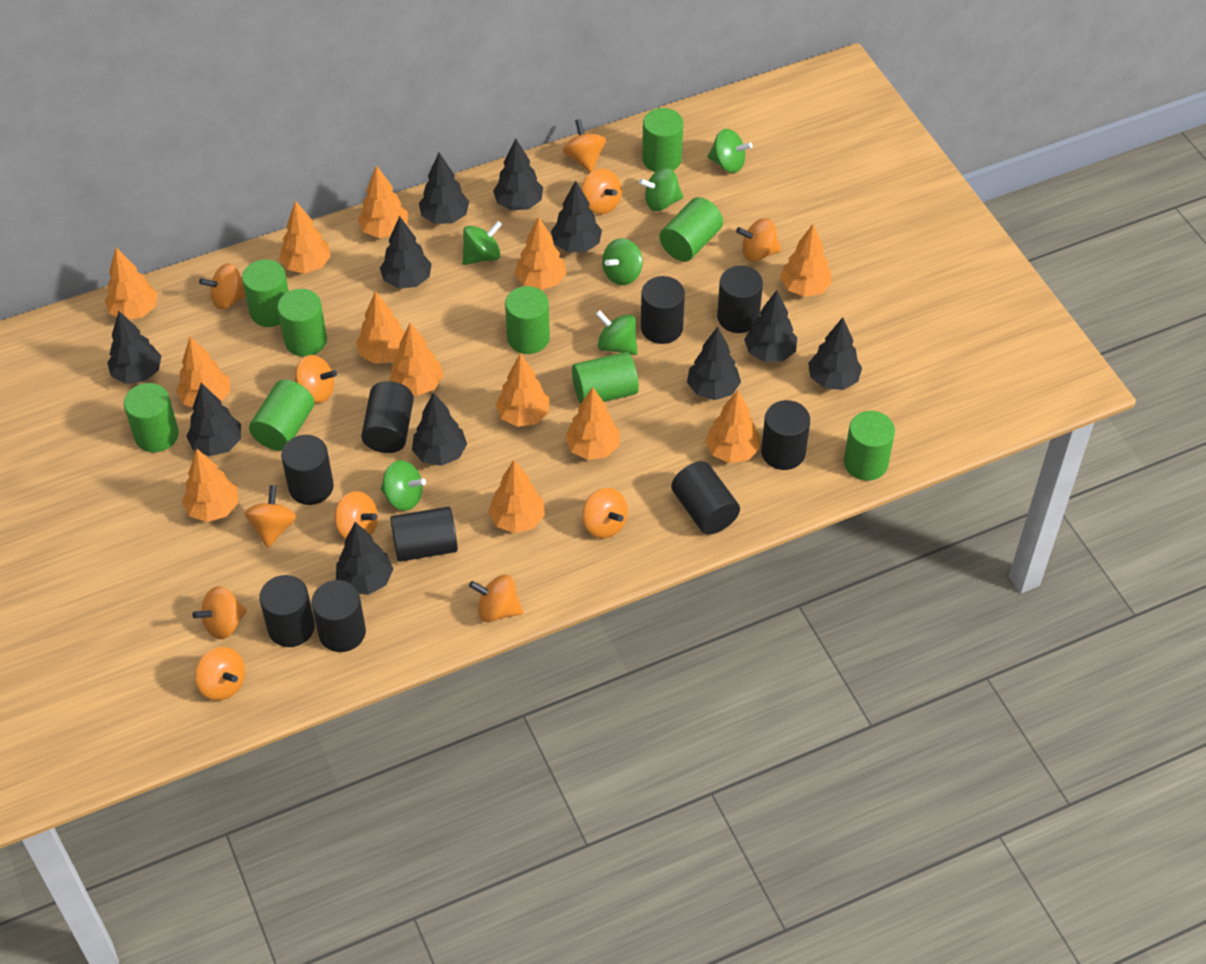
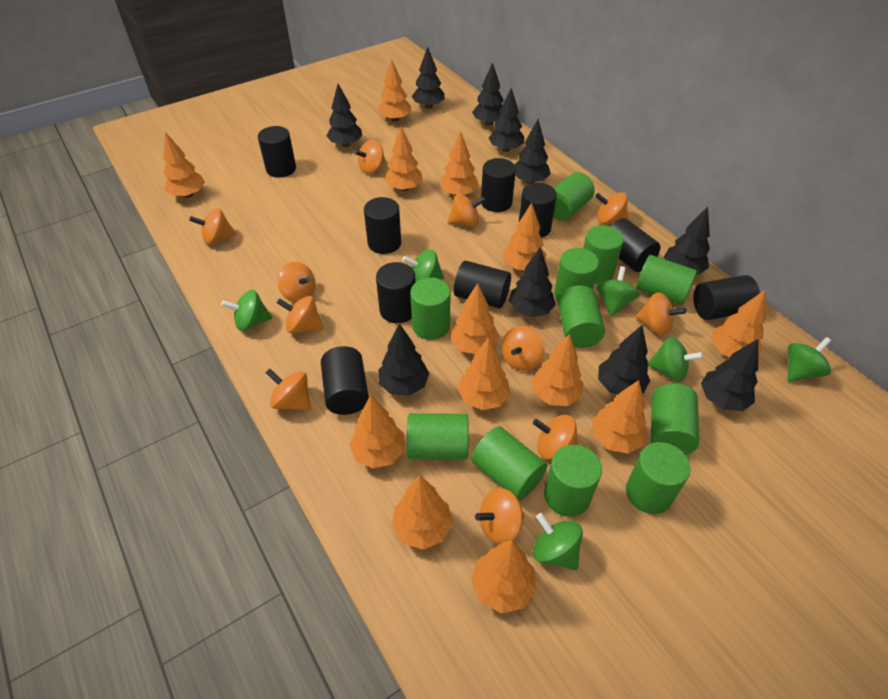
black tree: 11 -> 10
green cylinder: 9 -> 11

